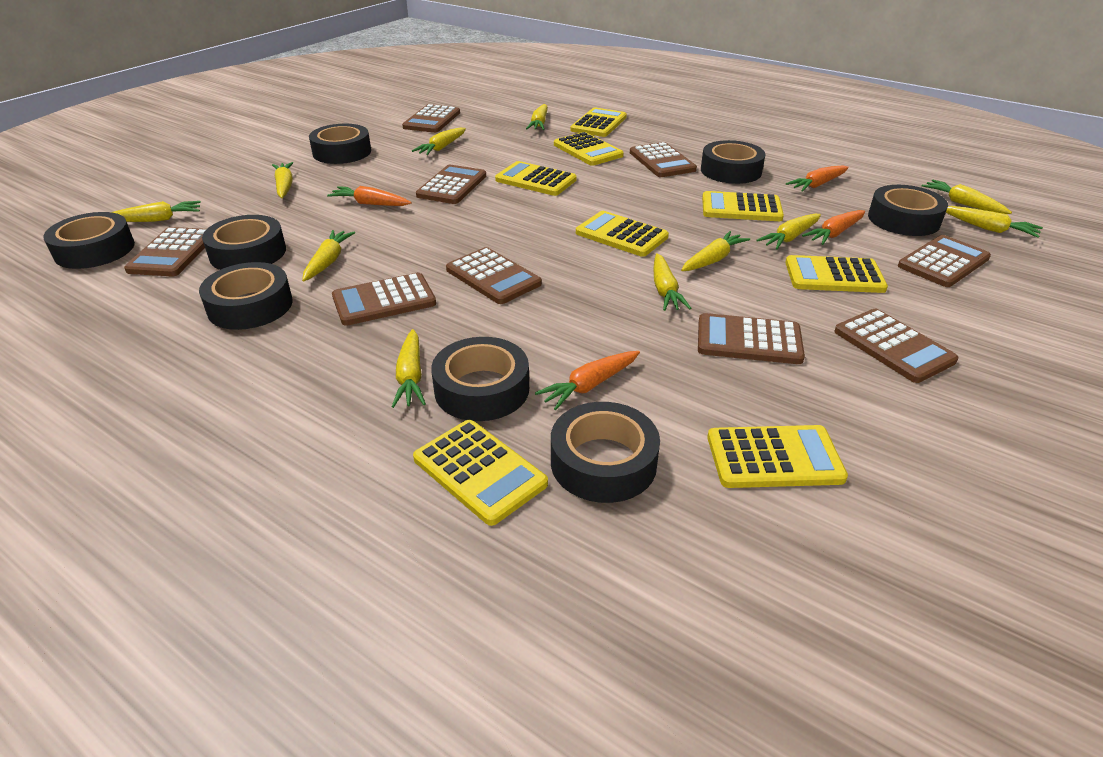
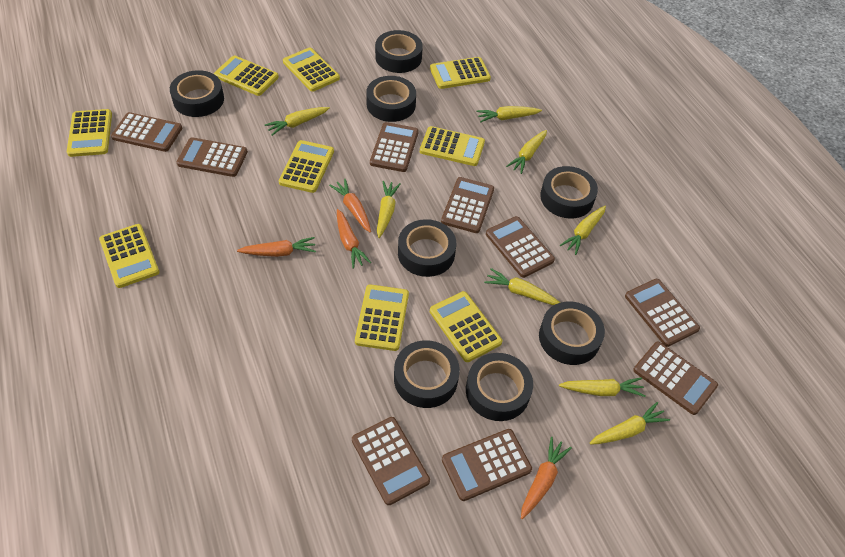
yellow calculator: 8 -> 9
yellow carrot: 11 -> 8

